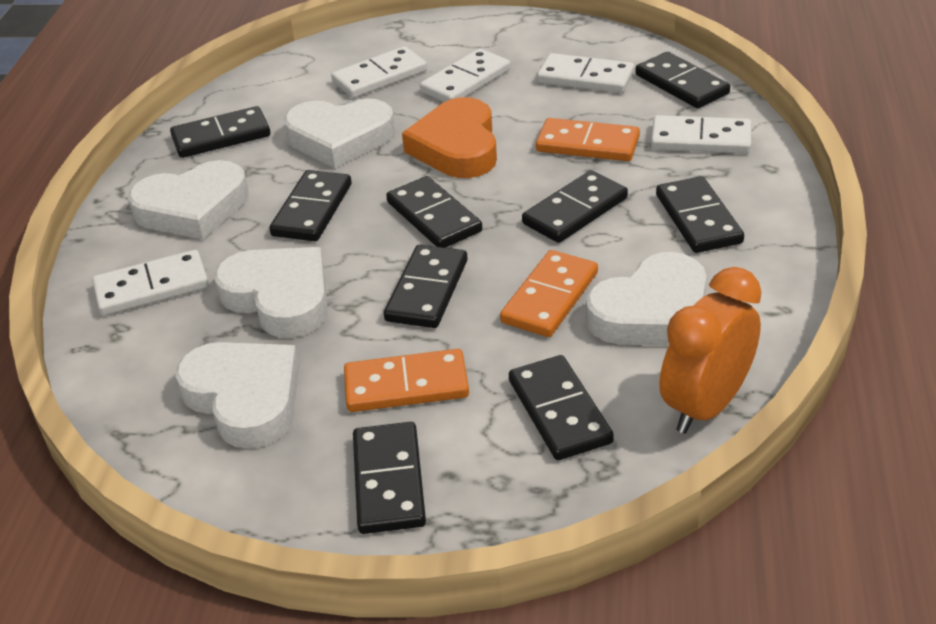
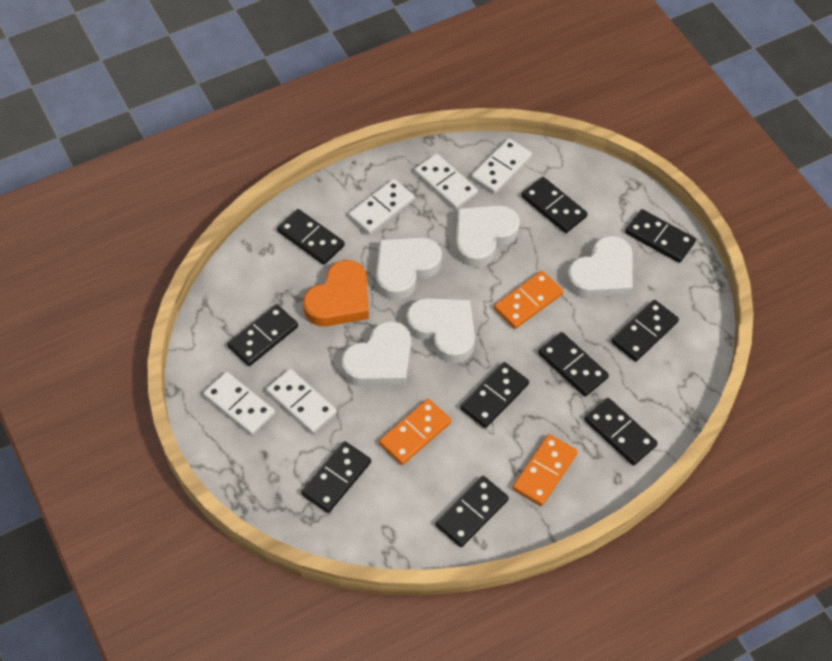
black domino: 9 -> 10
orange clock: 1 -> 0

